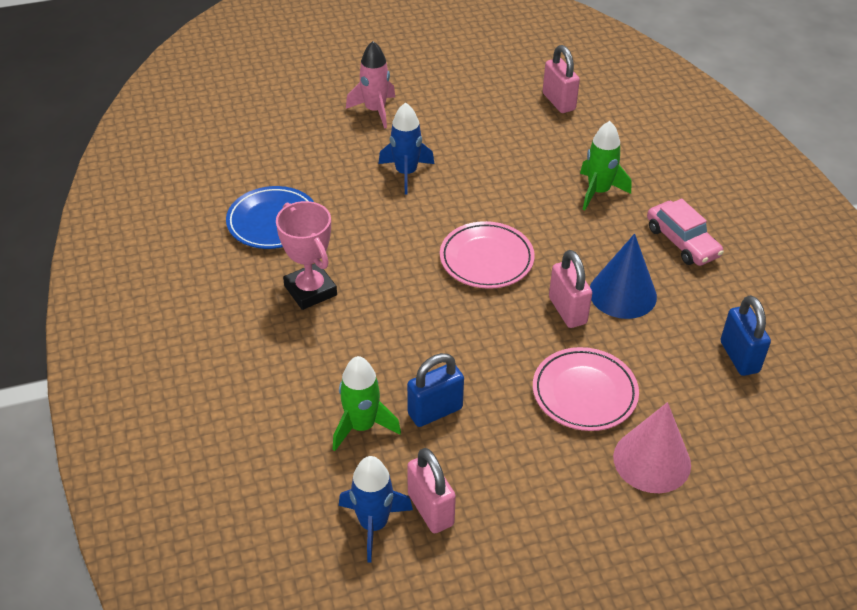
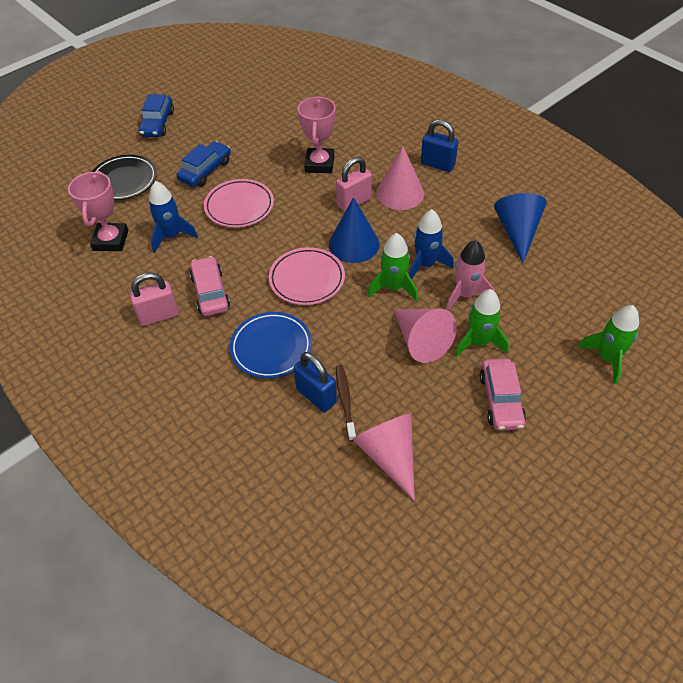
black plate: 0 -> 1
blue car: 0 -> 2
blue cone: 1 -> 2
brown toothbrush: 0 -> 1
green rocket: 2 -> 3
pink car: 1 -> 2
pink cone: 1 -> 3
pink padlock: 3 -> 2
pink trophy: 1 -> 2

